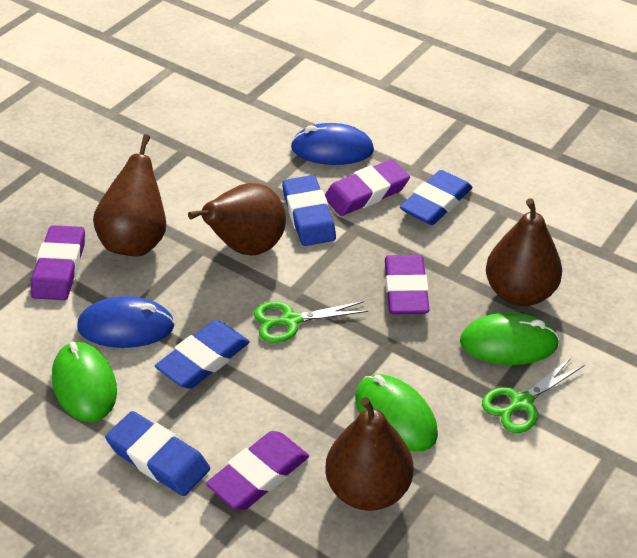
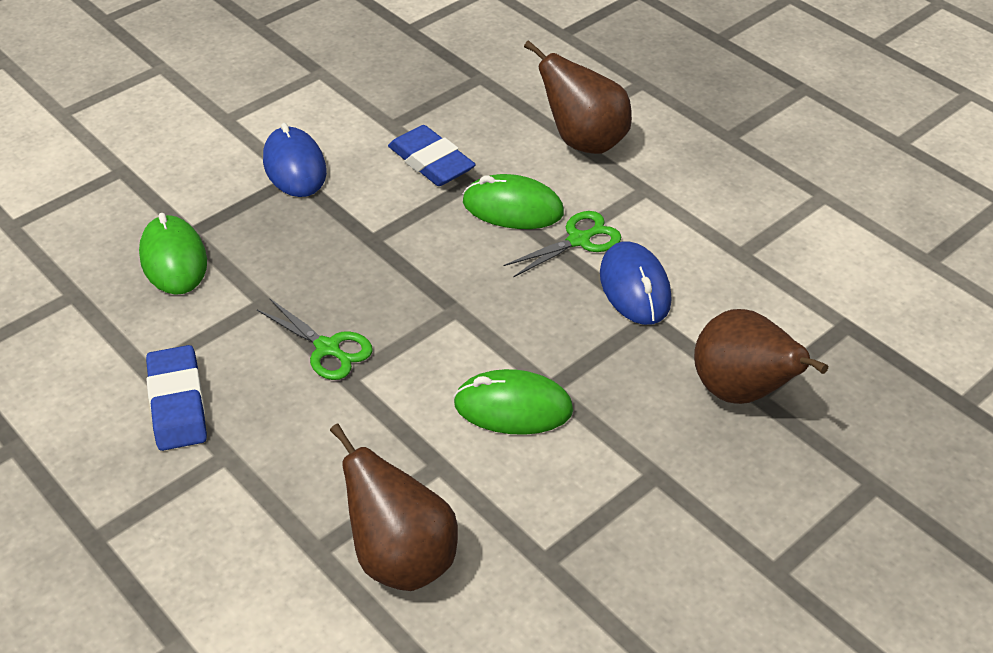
blue eraser: 4 -> 2
brown pear: 4 -> 3
purple eraser: 4 -> 0

